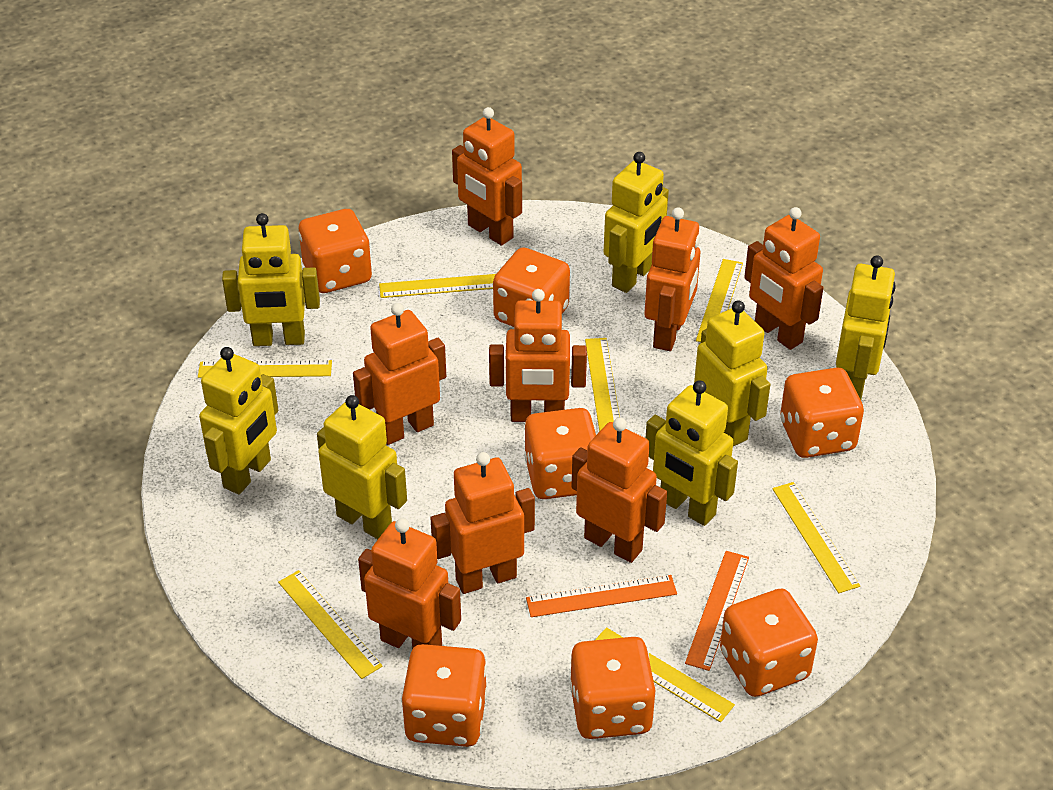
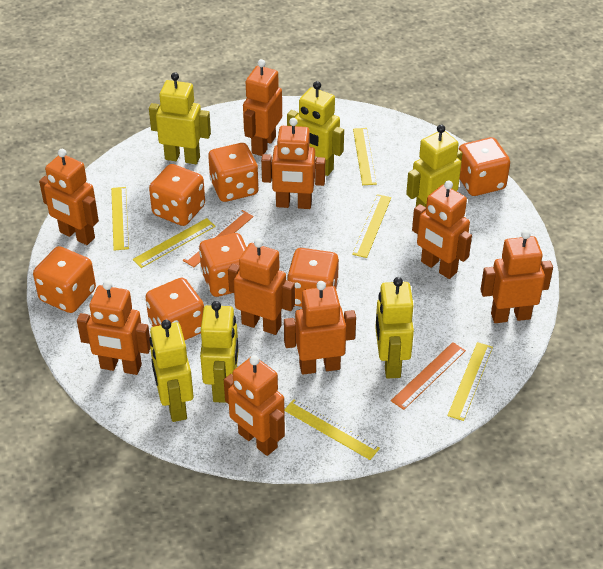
orange robot: 8 -> 9
yellow robot: 7 -> 6
yellow ruler: 7 -> 6

